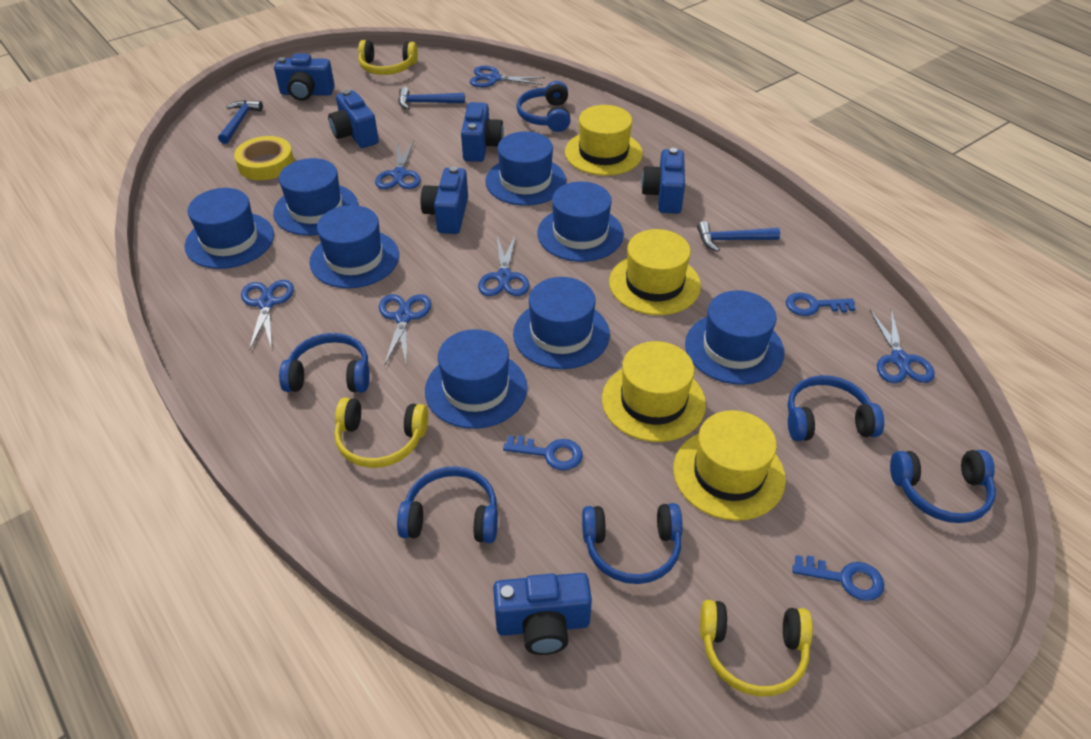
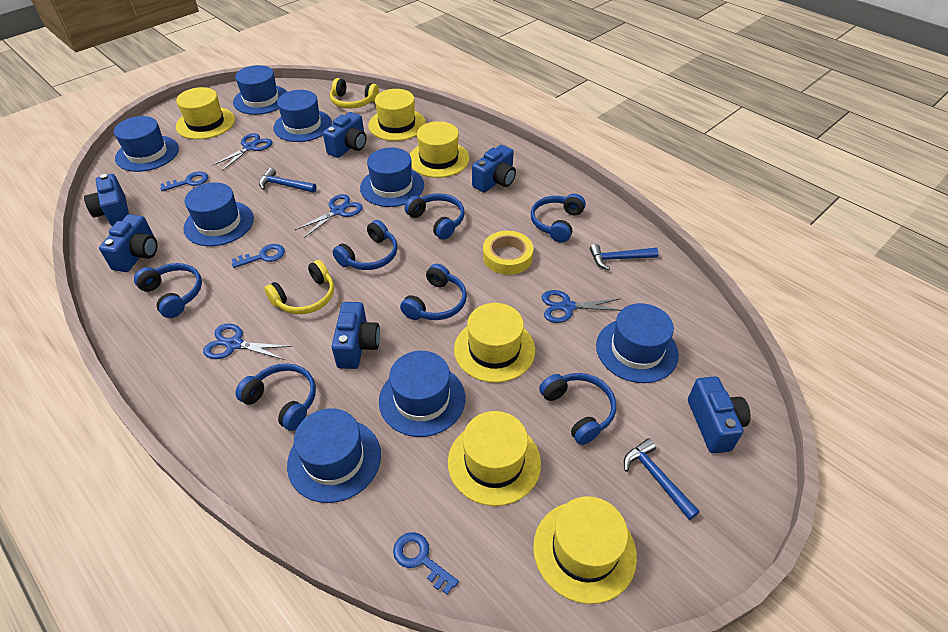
blue headphones: 6 -> 7
blue scissors: 6 -> 4
yellow hat: 4 -> 6
yellow headphones: 3 -> 2

